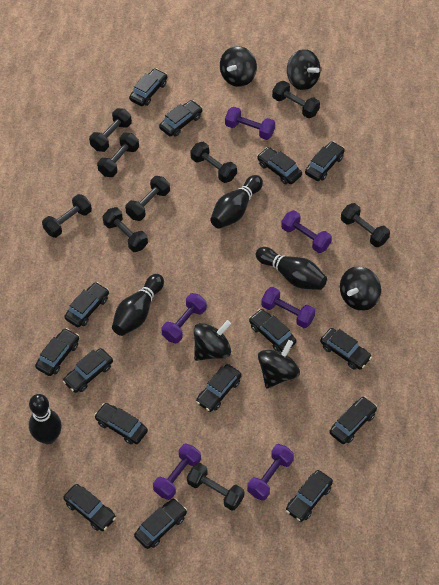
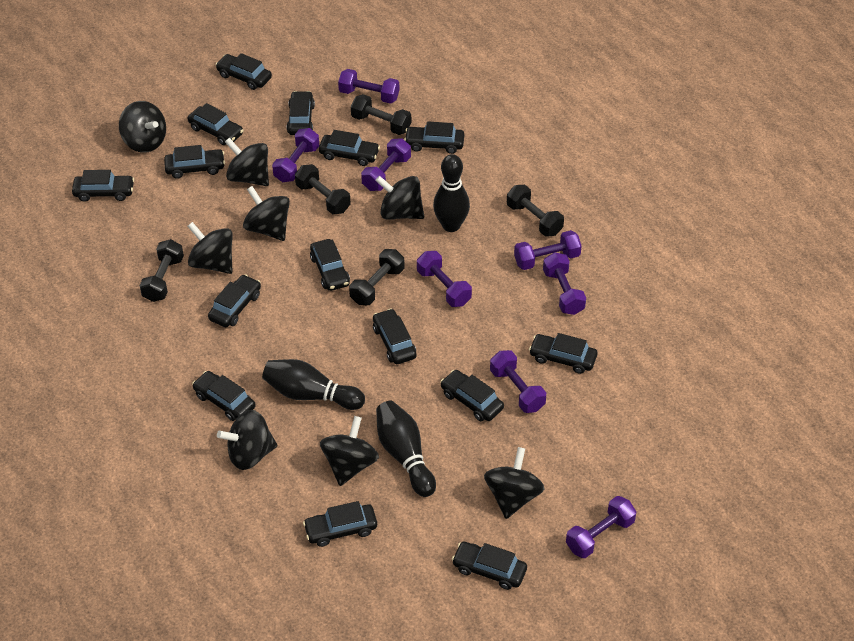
black bowling pin: 4 -> 3
black dumbbell: 9 -> 5
black spinning top: 5 -> 8
purple dumbbell: 6 -> 8

